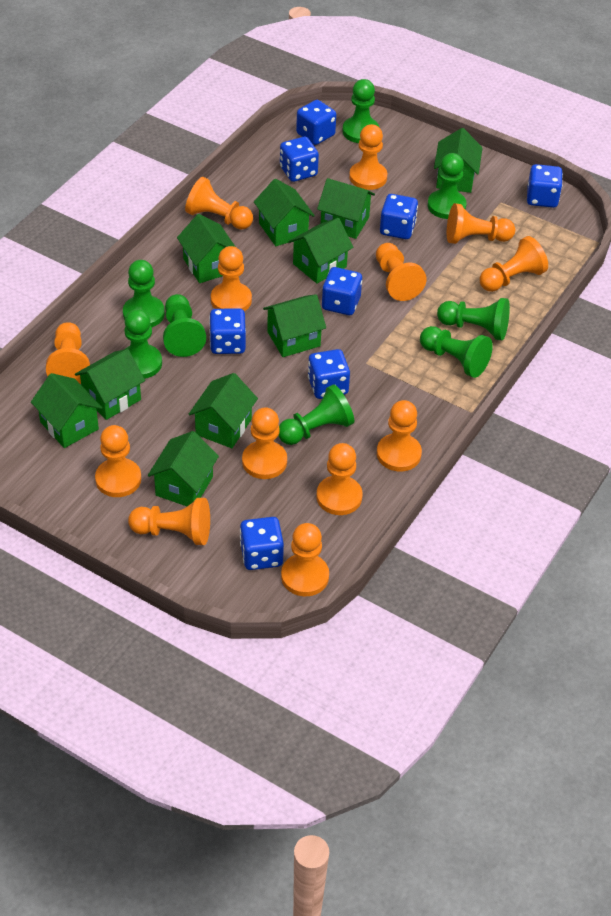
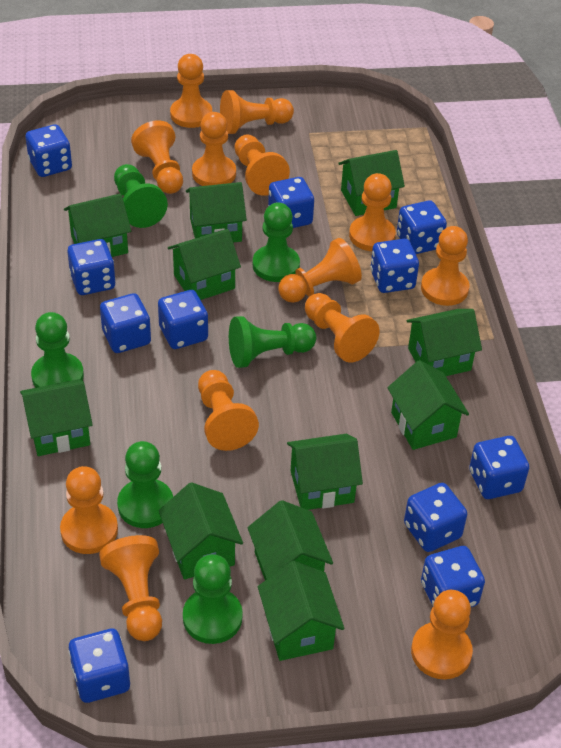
blue dice: 8 -> 11
green house: 10 -> 11
green pawn: 8 -> 6

